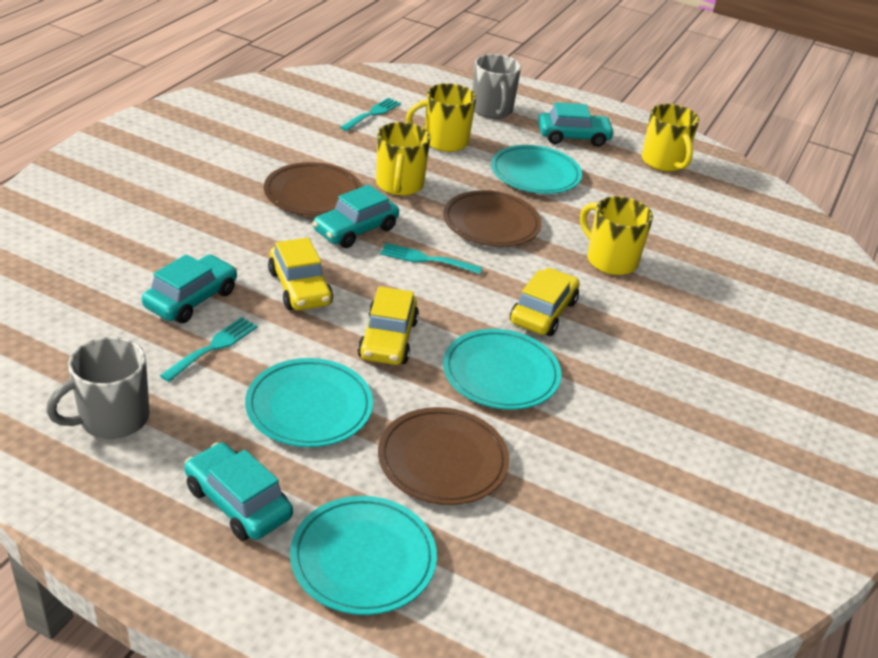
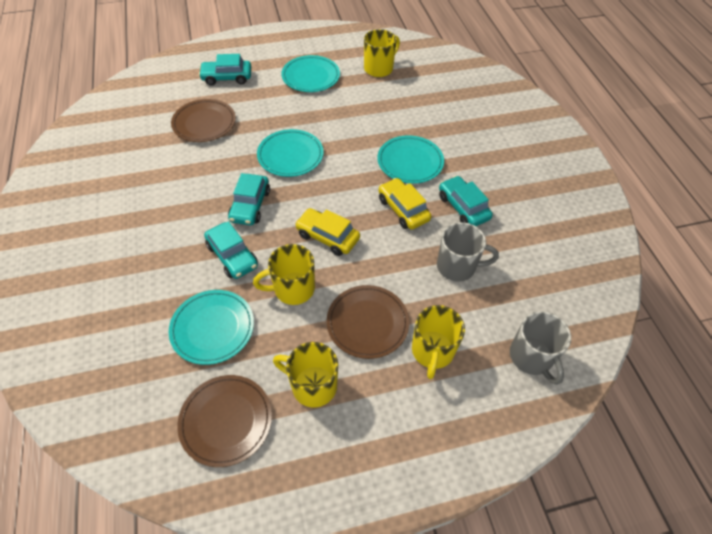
turquoise fork: 3 -> 0
yellow car: 3 -> 2

